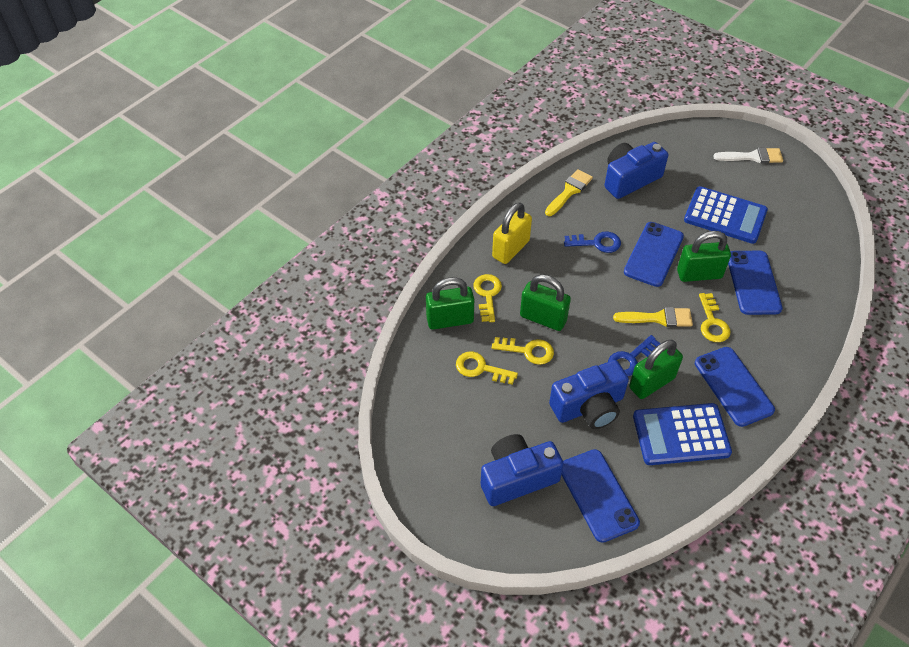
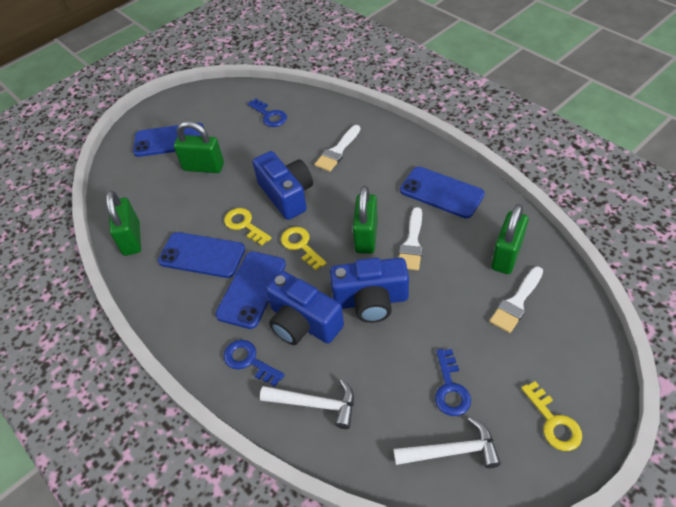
blue calculator: 2 -> 0
blue key: 2 -> 3
white brush: 1 -> 3
white hammer: 0 -> 2
yellow brush: 2 -> 0
yellow key: 4 -> 3
yellow padlock: 1 -> 0

